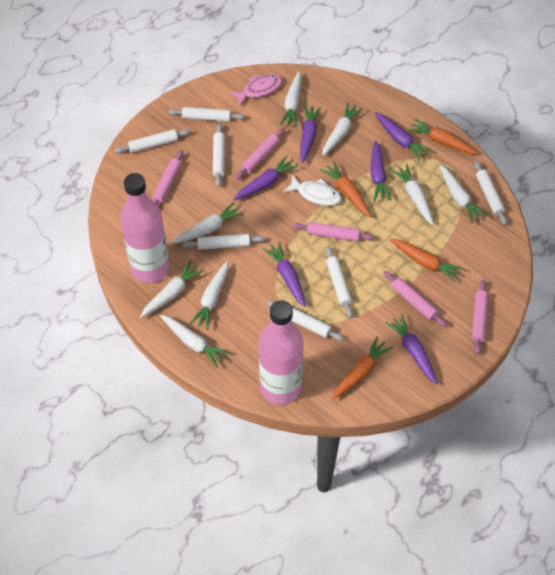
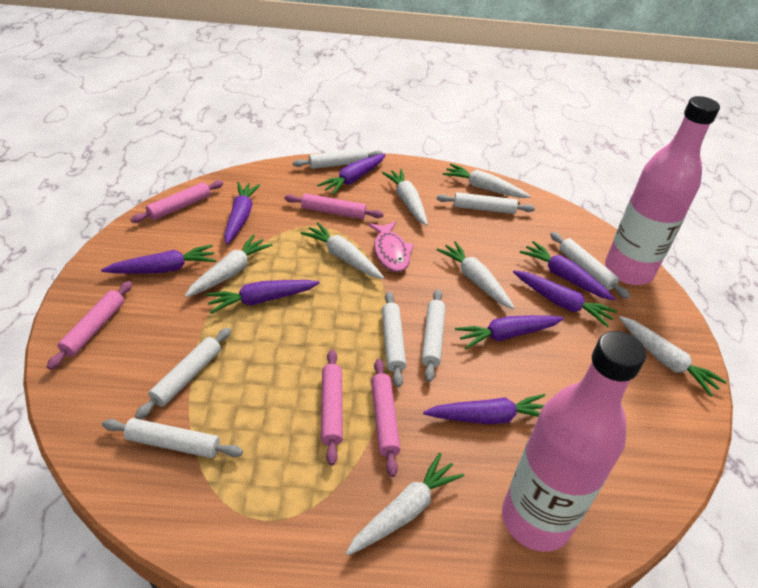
orange carrot: 4 -> 0
purple carrot: 6 -> 8
white carrot: 8 -> 7
white fish: 1 -> 0

